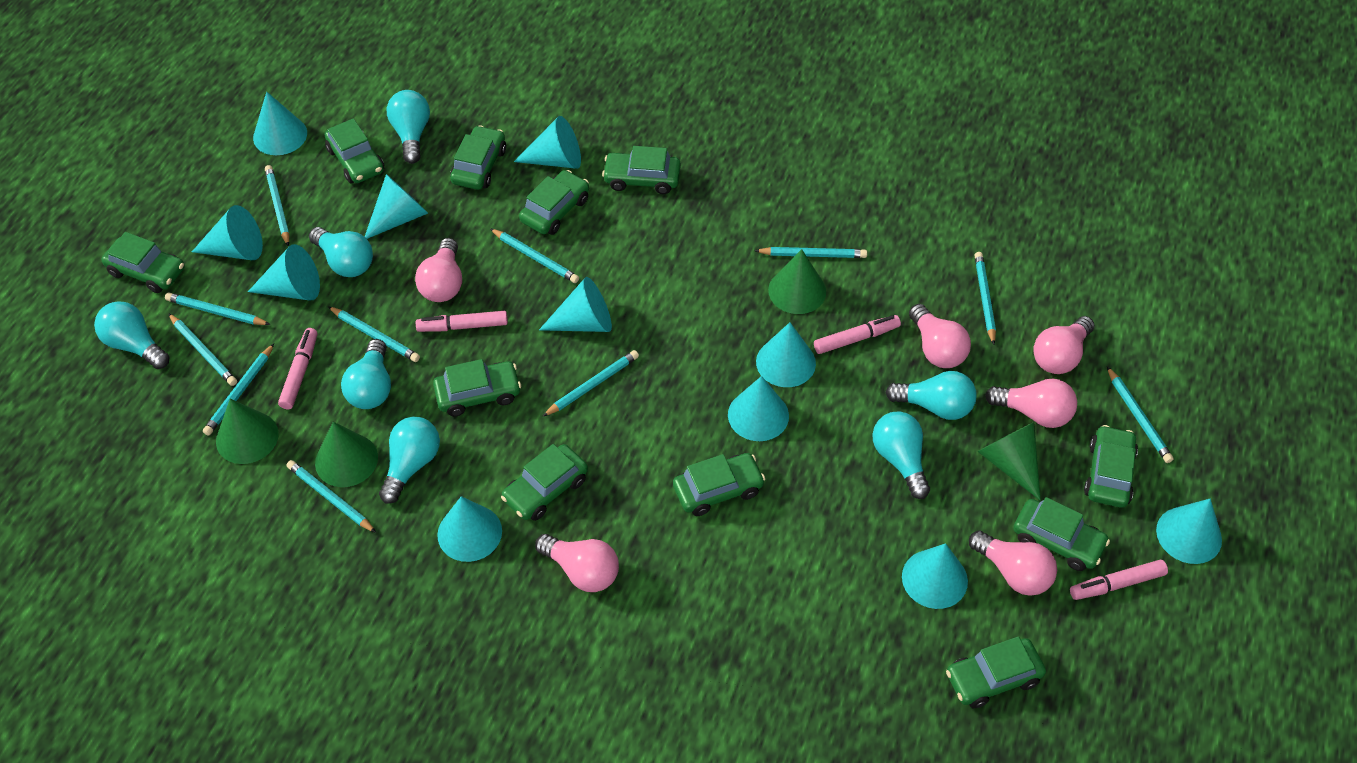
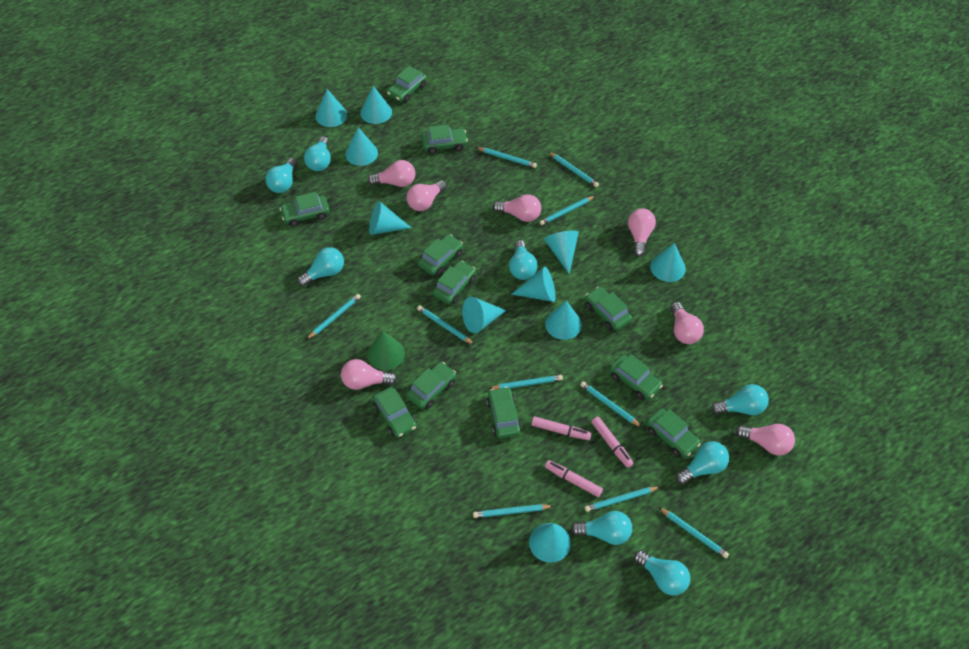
green cone: 4 -> 1
pink light bulb: 6 -> 7
pink marker: 4 -> 3
turquoise cone: 11 -> 10
turquoise light bulb: 7 -> 8
turquoise pencil: 11 -> 10

